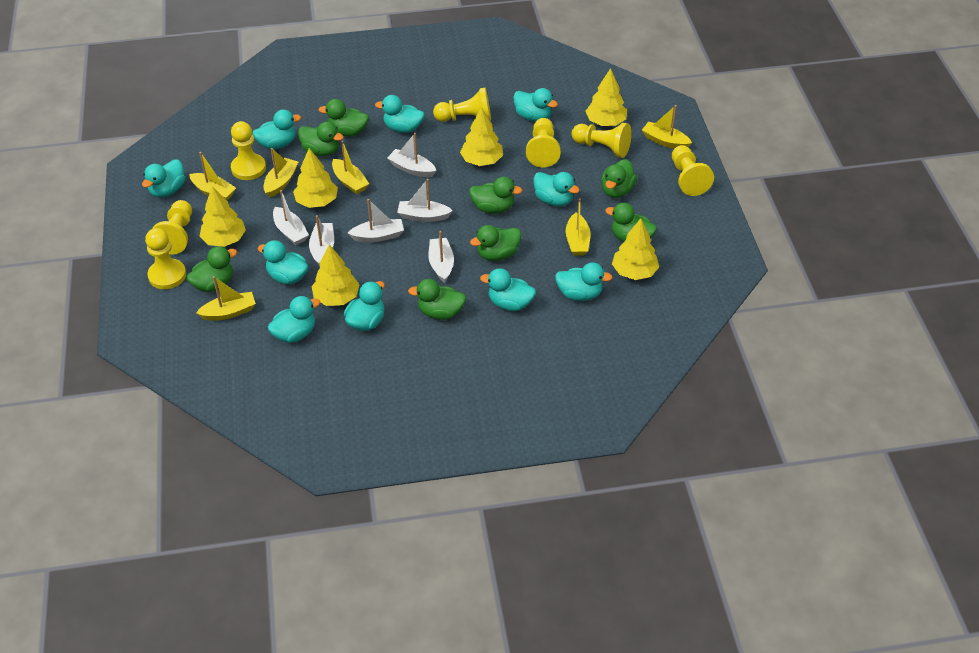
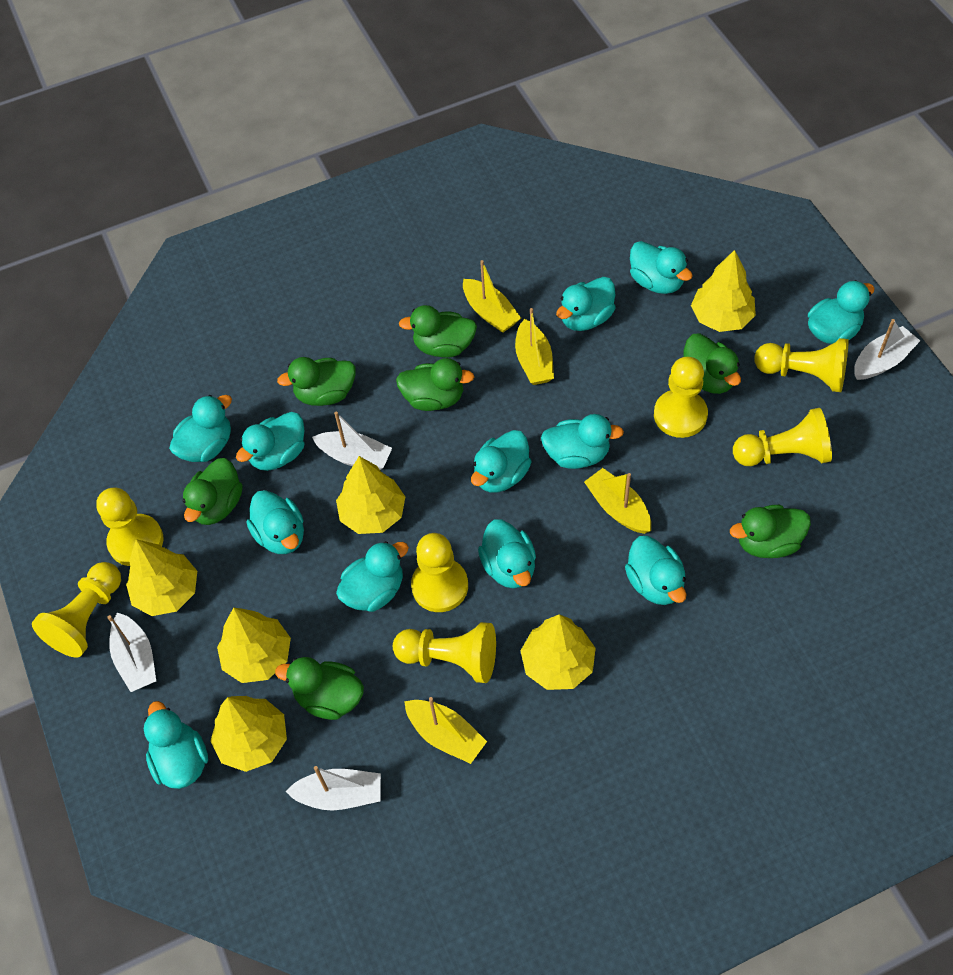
green duck: 8 -> 7
turquoise duck: 10 -> 12
white boat: 6 -> 4
yellow boat: 6 -> 4

